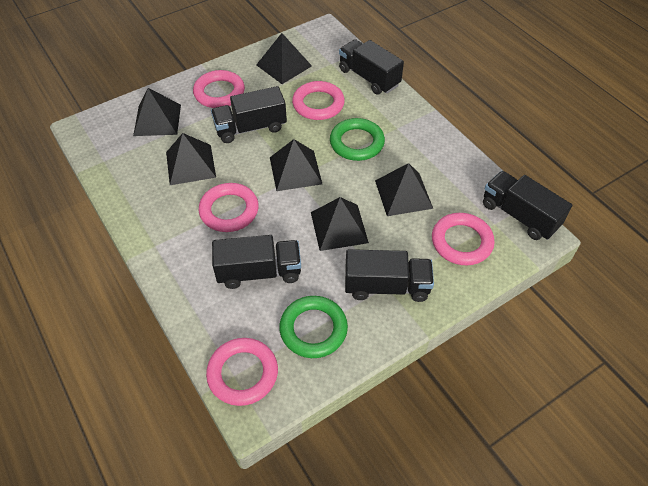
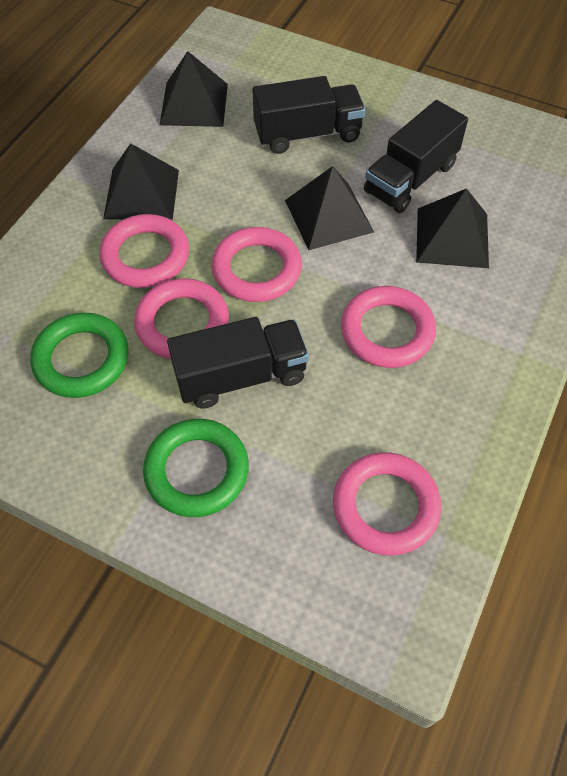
black pyramid: 6 -> 4
black truck: 5 -> 3

